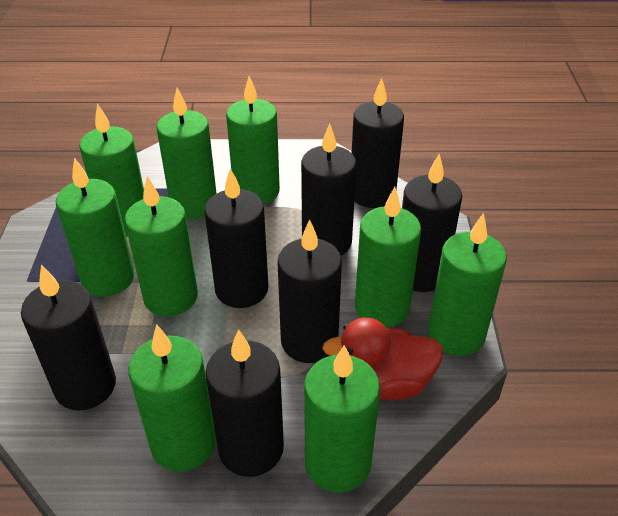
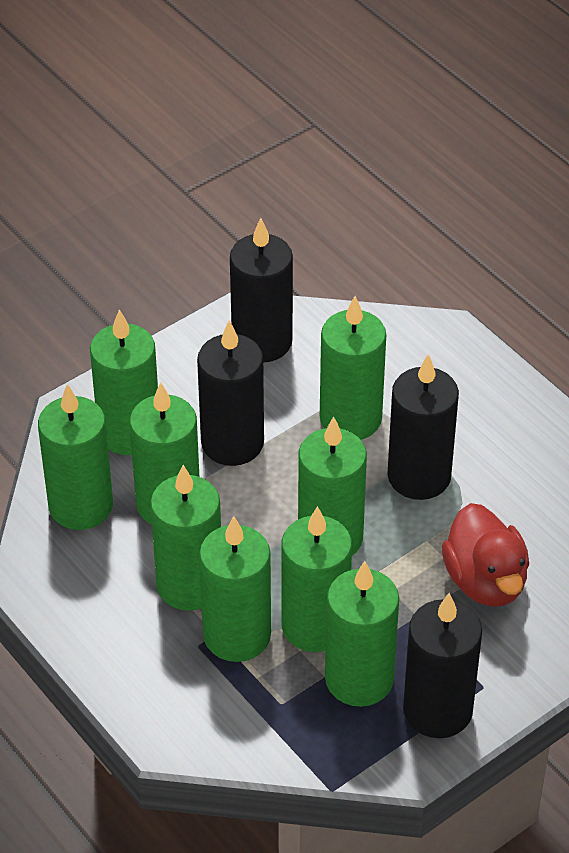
black candle: 7 -> 4

